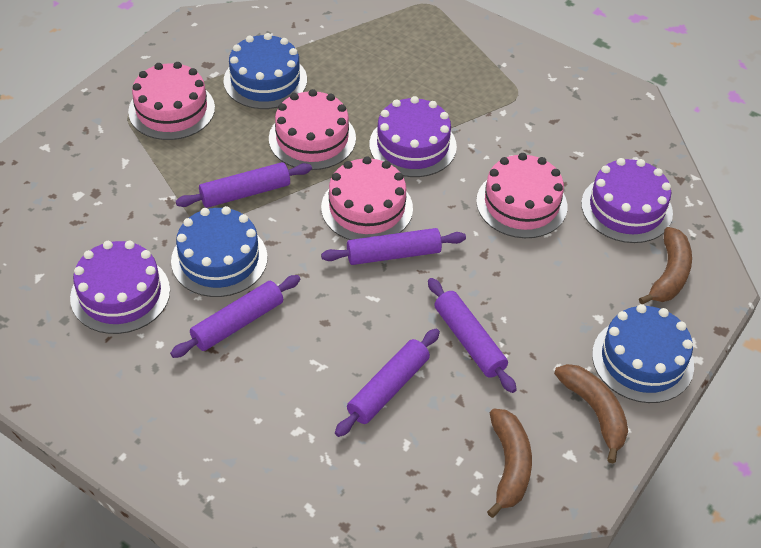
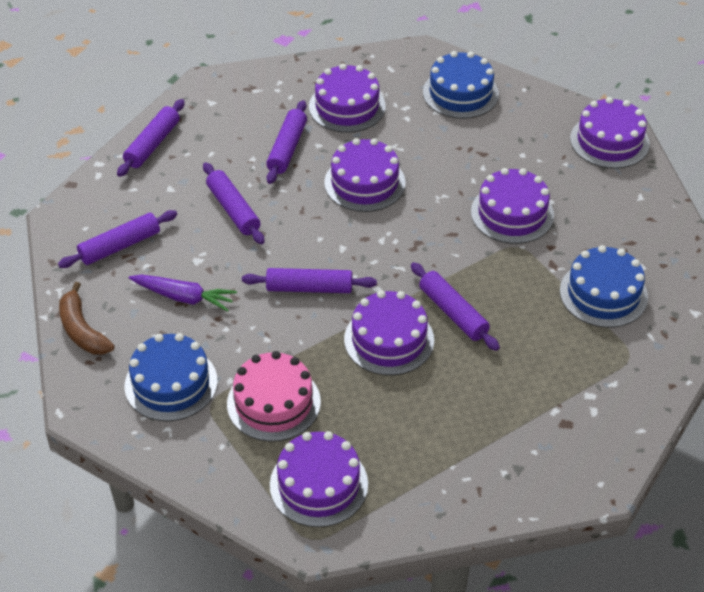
brown banana: 3 -> 1
pink cake: 4 -> 1
purple cake: 3 -> 6
purple carrot: 0 -> 1
purple rolling pin: 5 -> 6

